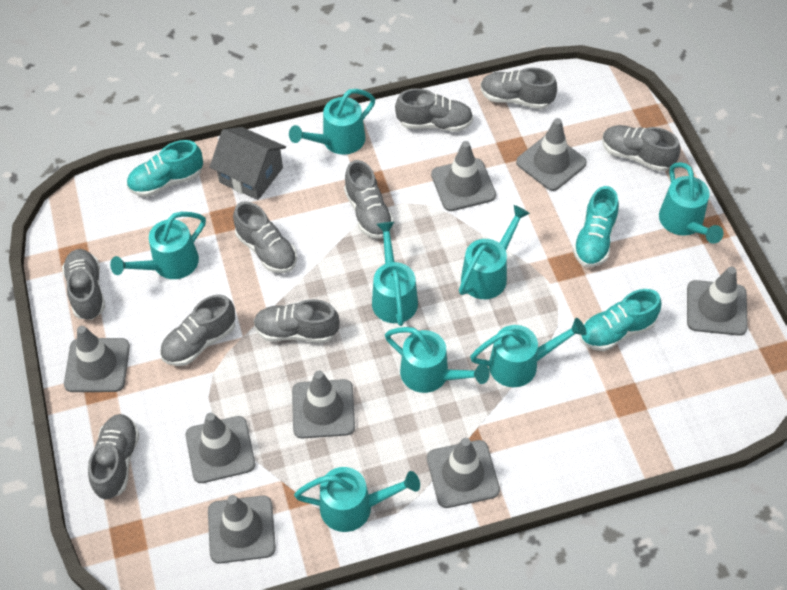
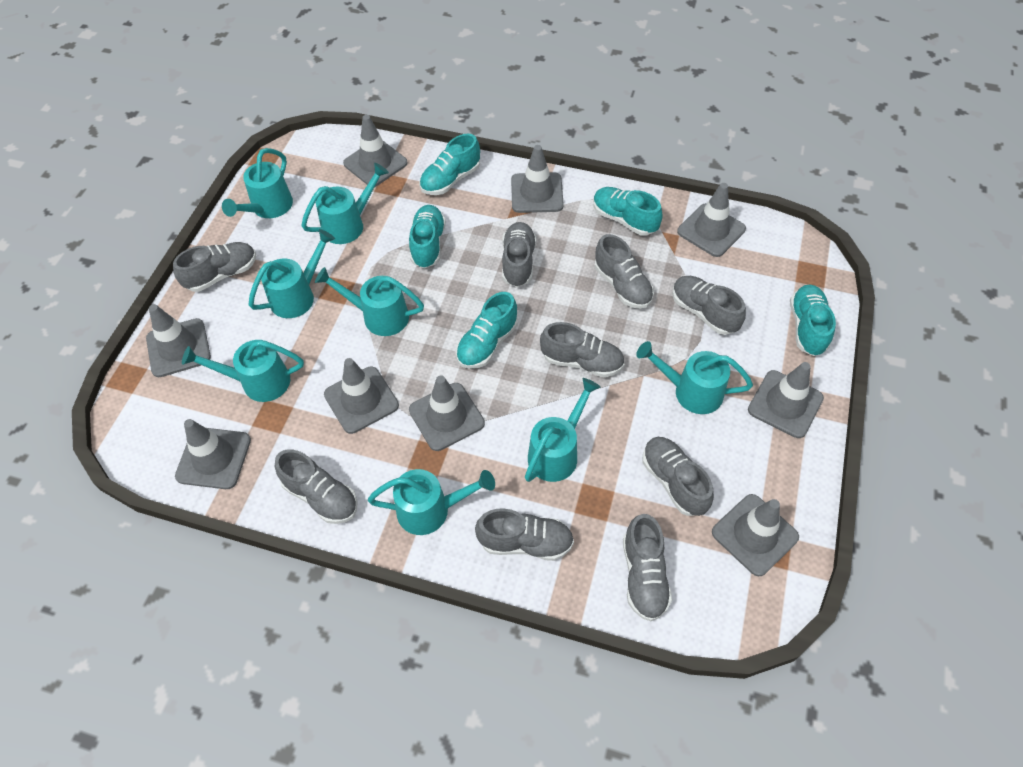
grey house: 1 -> 0
grey traffic cone: 8 -> 9
turquoise shoe: 3 -> 5

